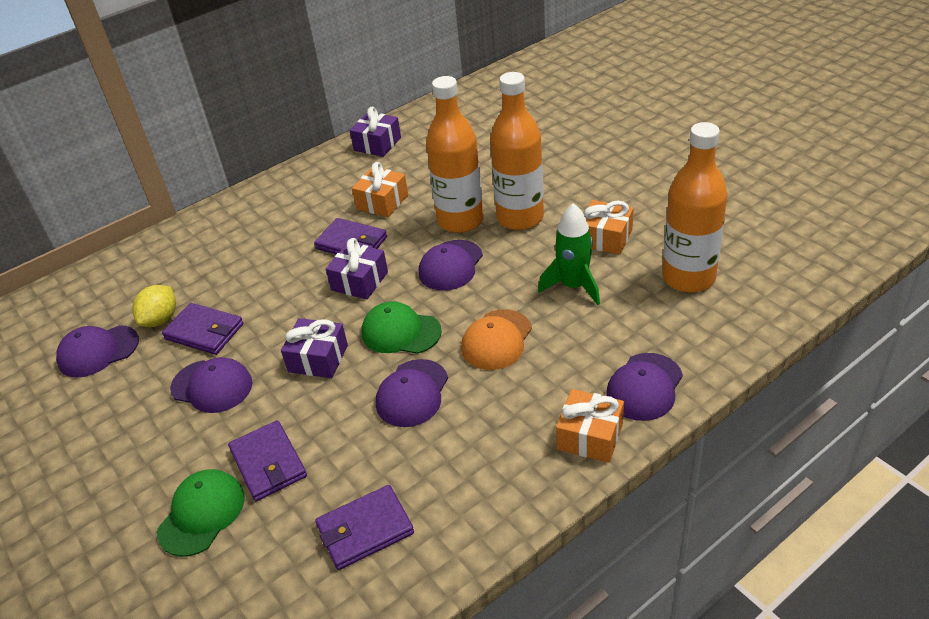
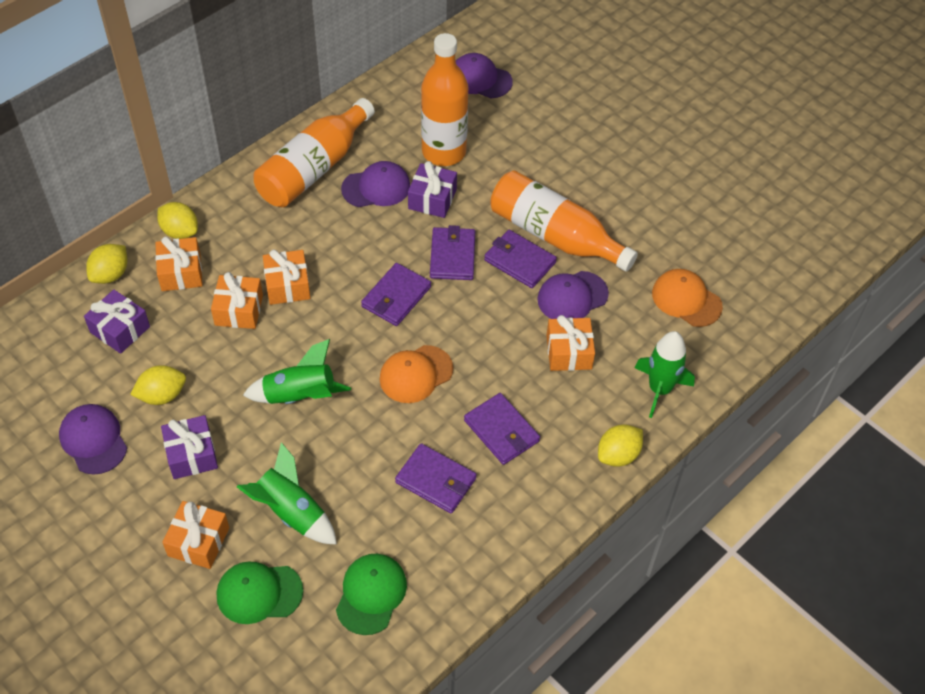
green rocket: 1 -> 3
orange cap: 1 -> 2
orange gift: 3 -> 5
purple cap: 5 -> 4
purple wallet: 4 -> 5
yellow lemon: 1 -> 4

